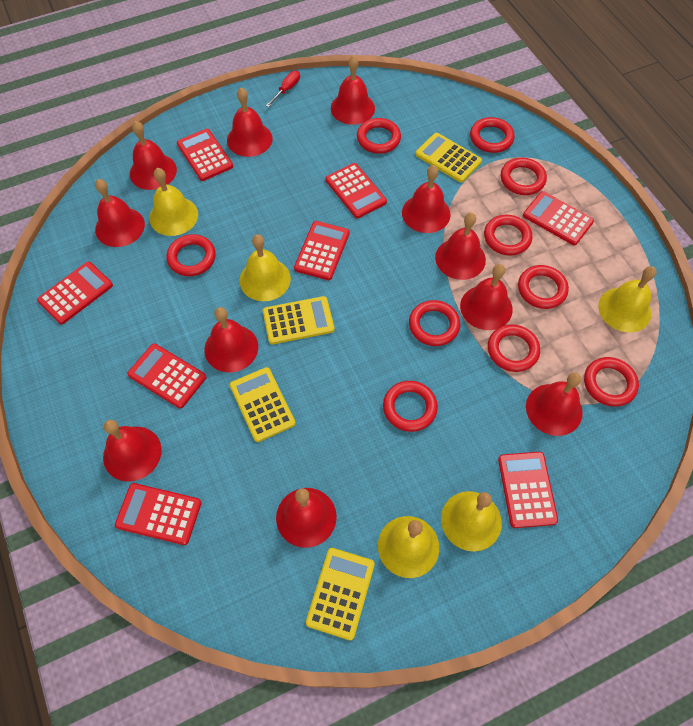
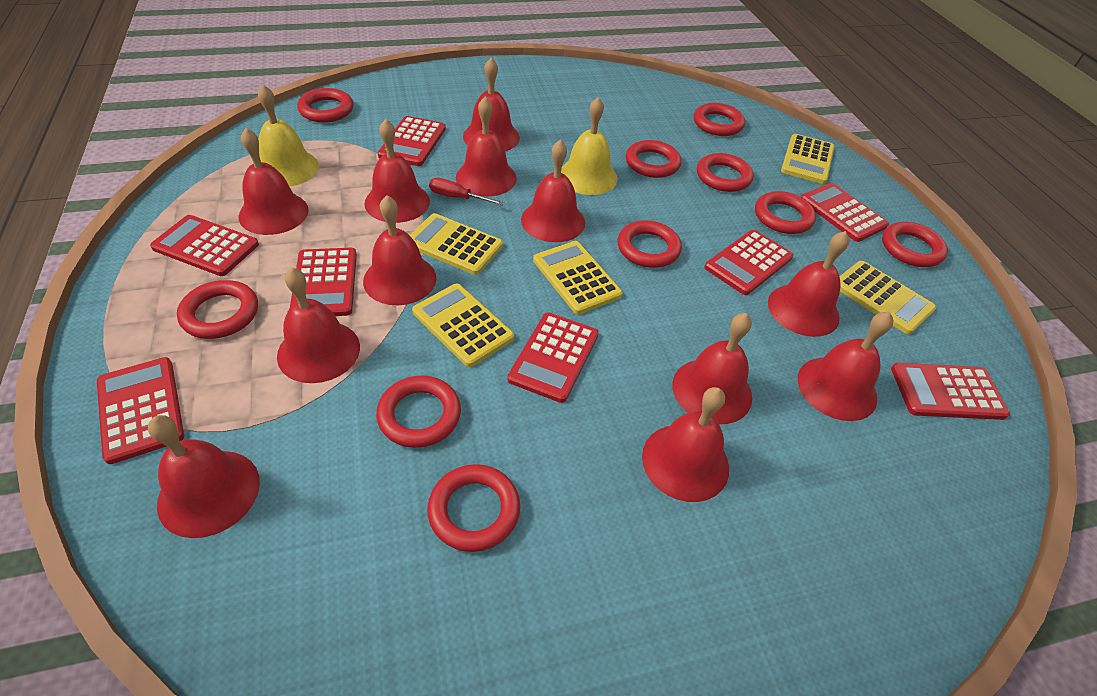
red bell: 11 -> 12
yellow bell: 5 -> 2
yellow calculator: 4 -> 5

